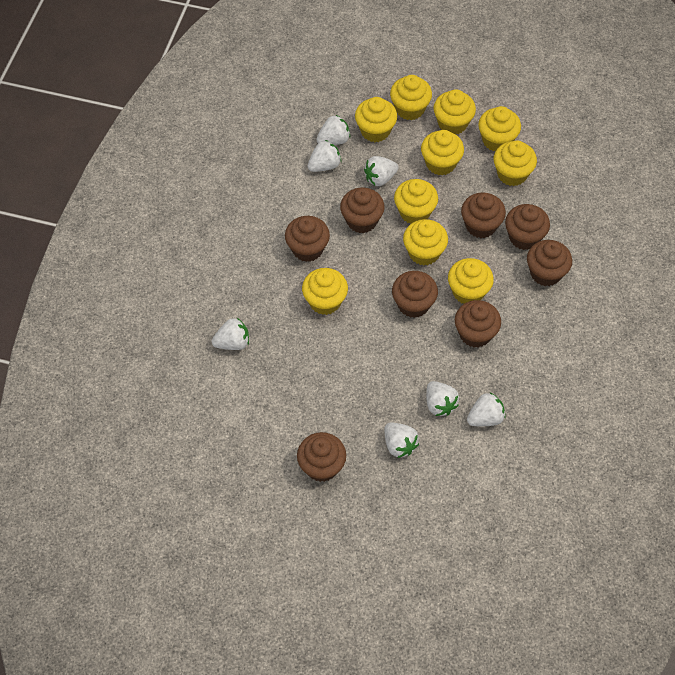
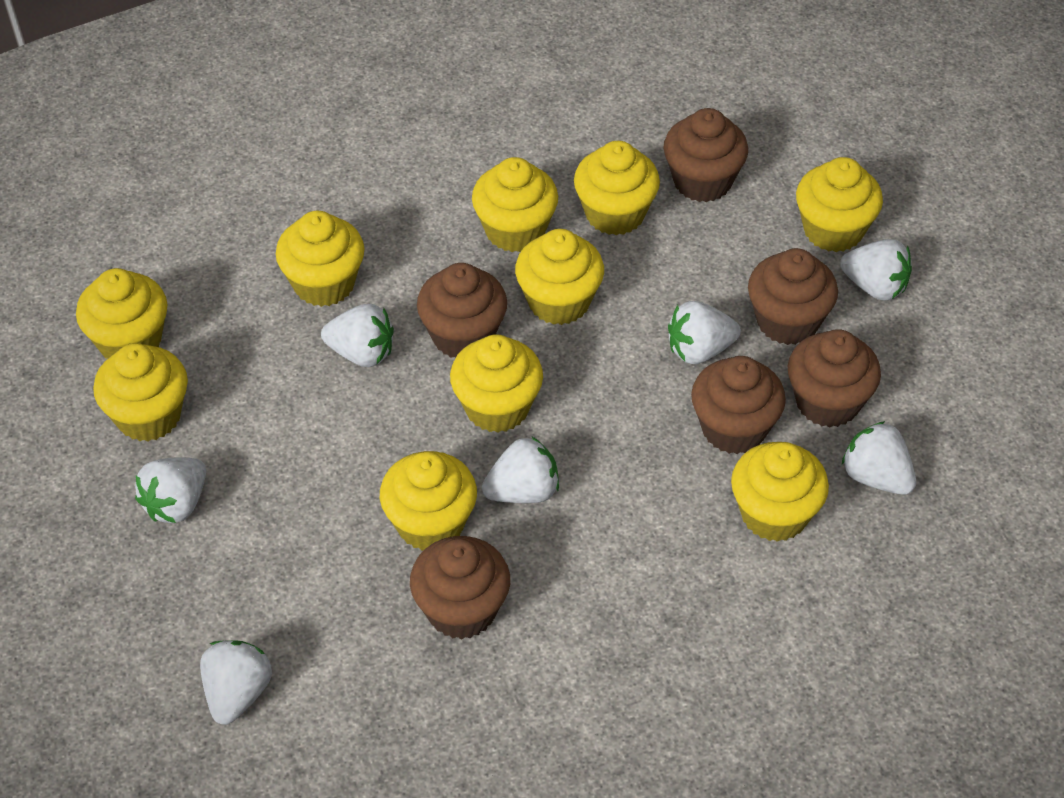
brown cupcake: 8 -> 6

